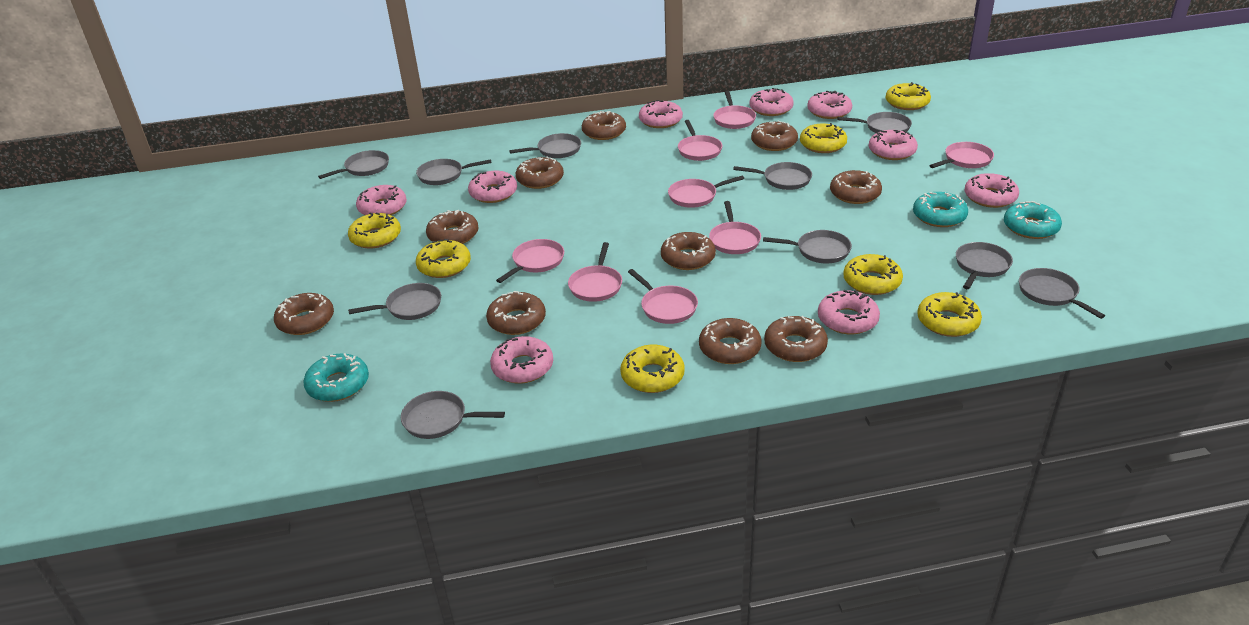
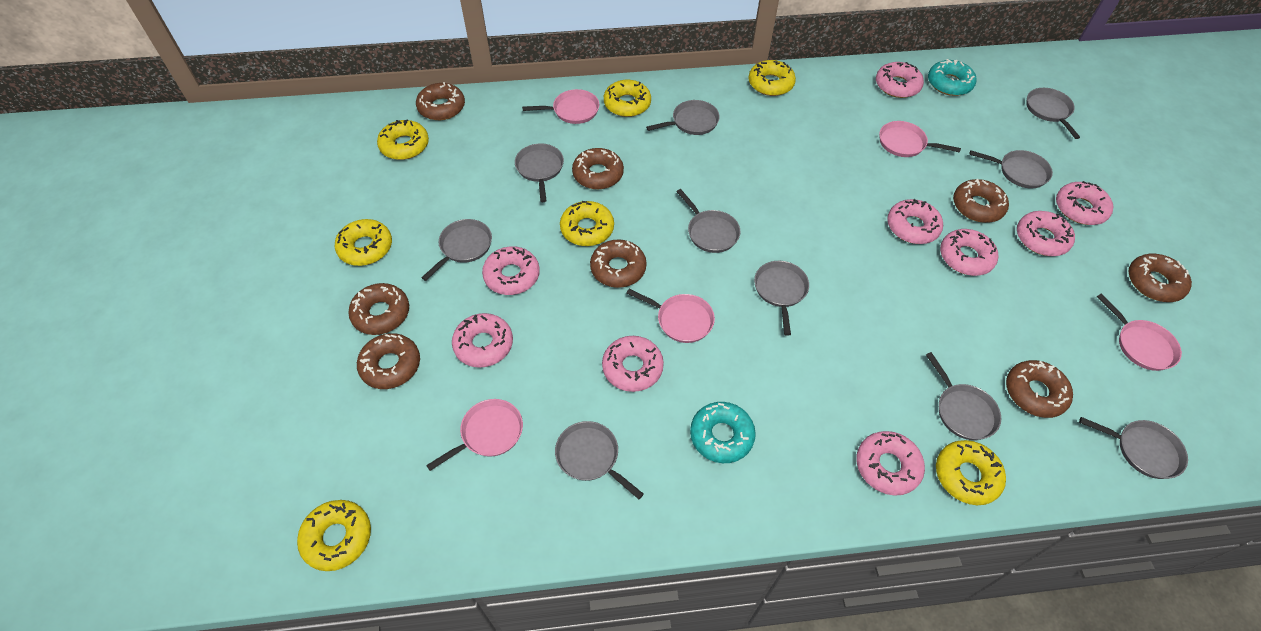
brown donut: 10 -> 8
pink pan: 8 -> 5
turquoise donut: 3 -> 2

